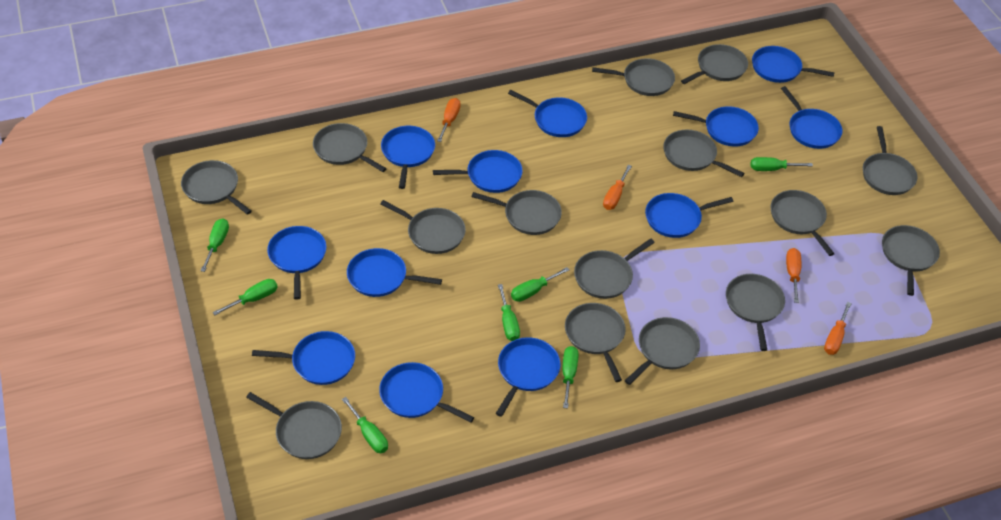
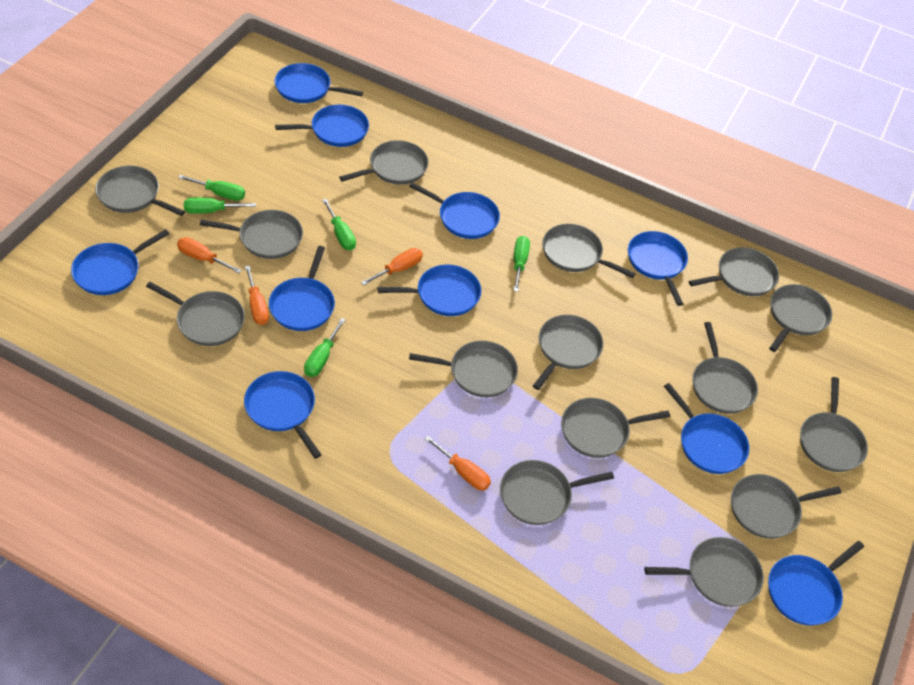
blue pan: 12 -> 10
green screwdriver: 7 -> 5

